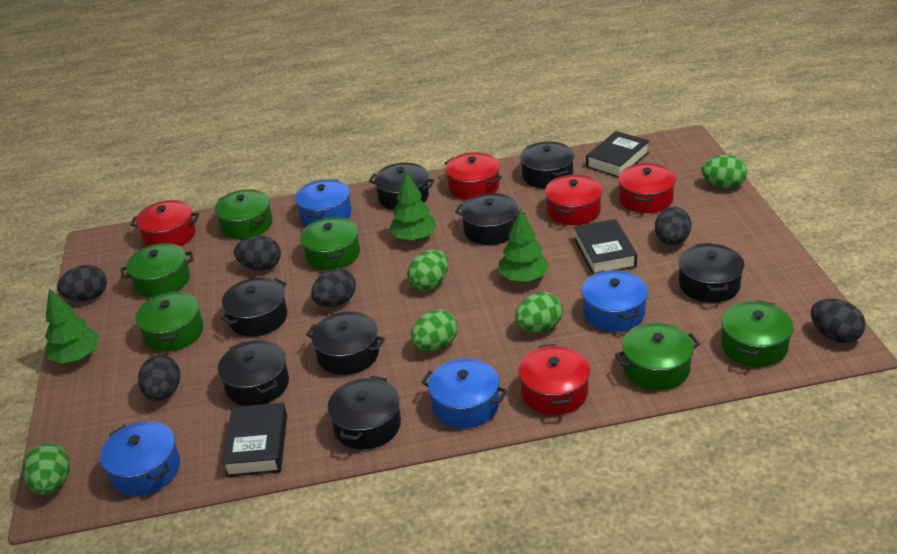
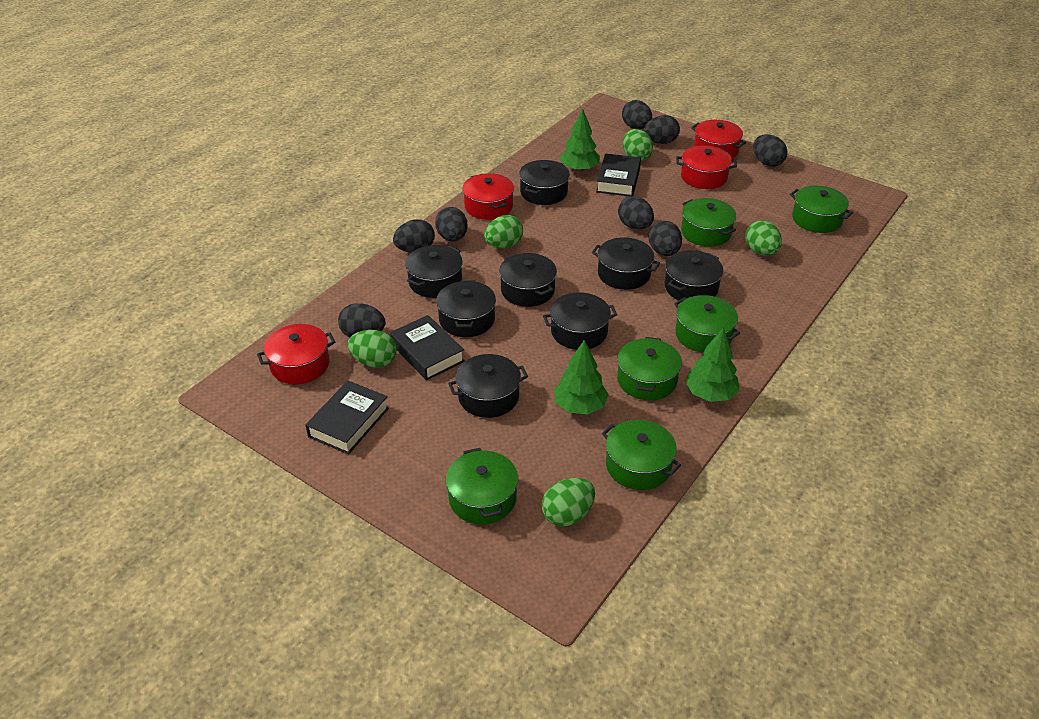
black egg: 6 -> 8
blue pot: 4 -> 0
red pot: 5 -> 4

